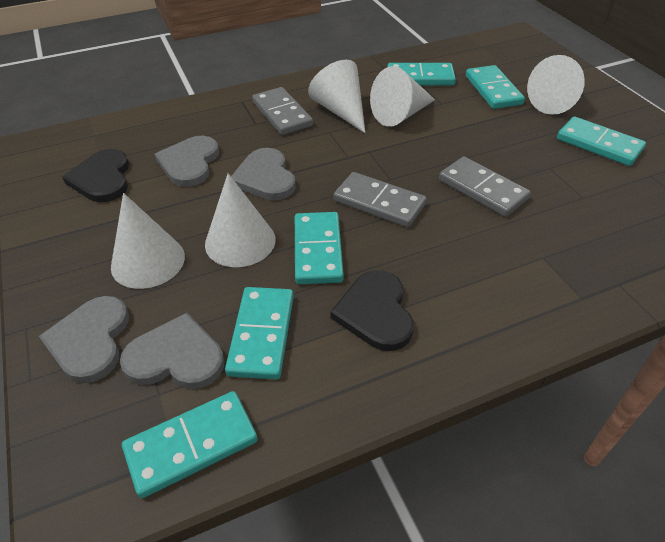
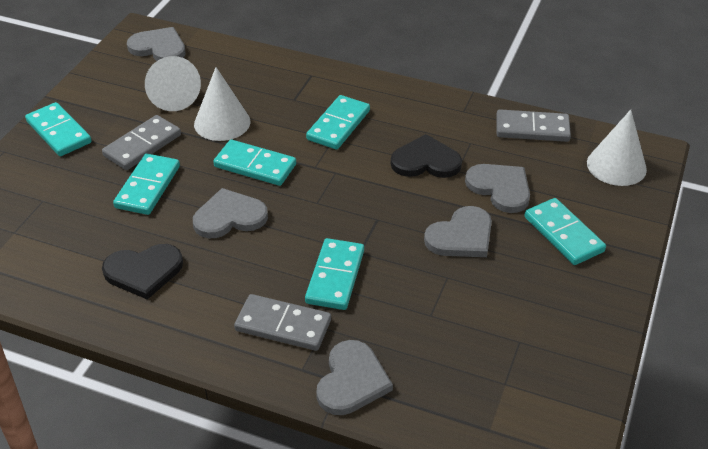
grey heart: 4 -> 5
white cone: 5 -> 3

